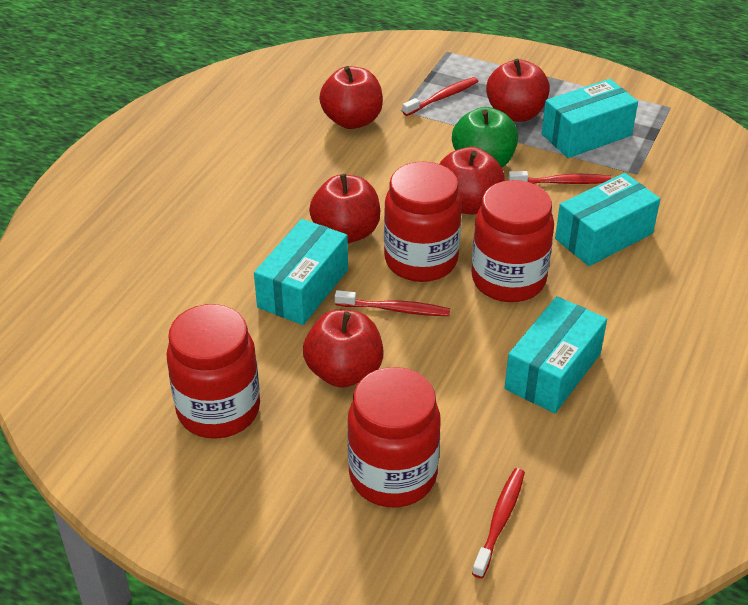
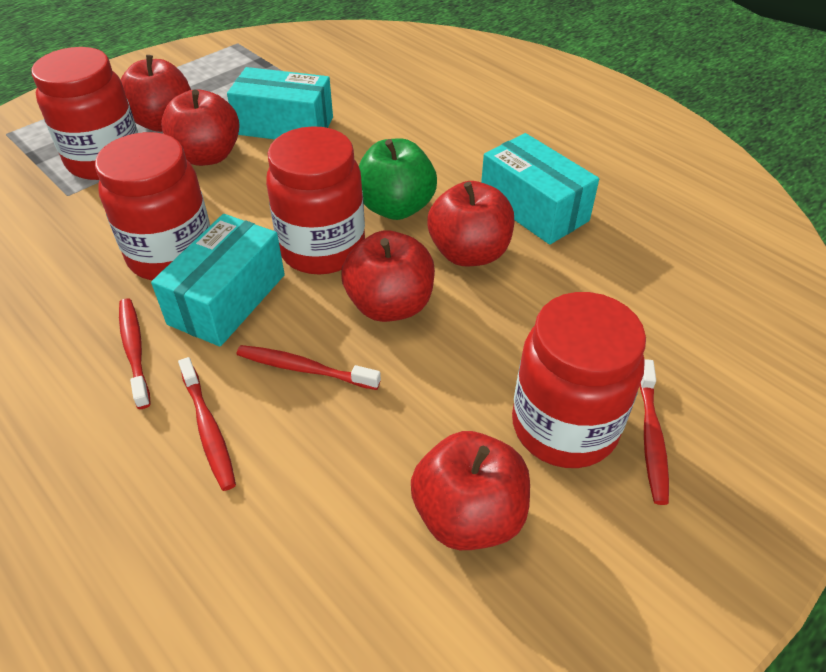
turquoise box: 4 -> 3

